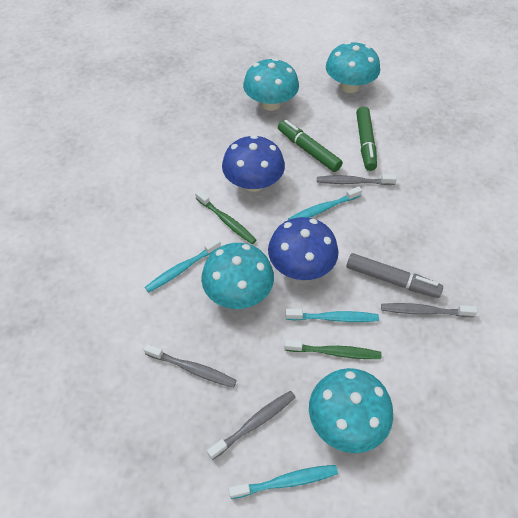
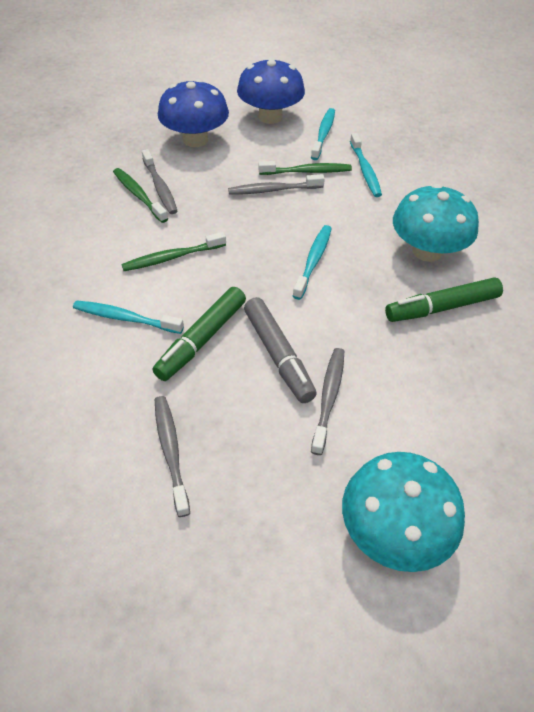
green toothbrush: 2 -> 3
turquoise mushroom: 4 -> 2

